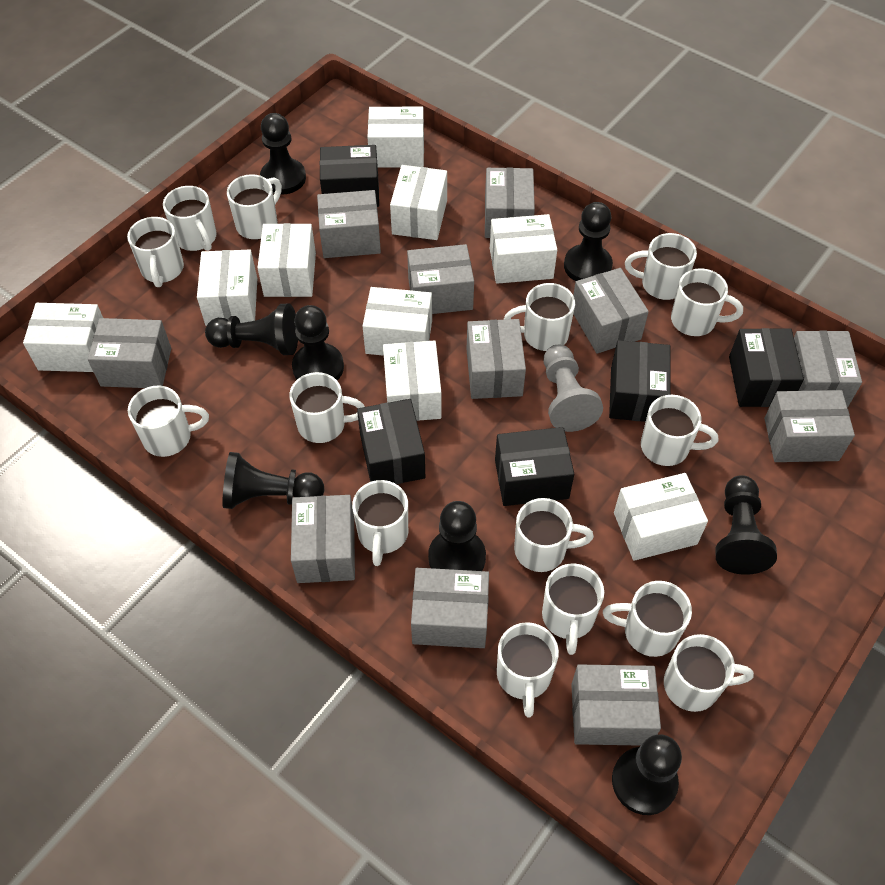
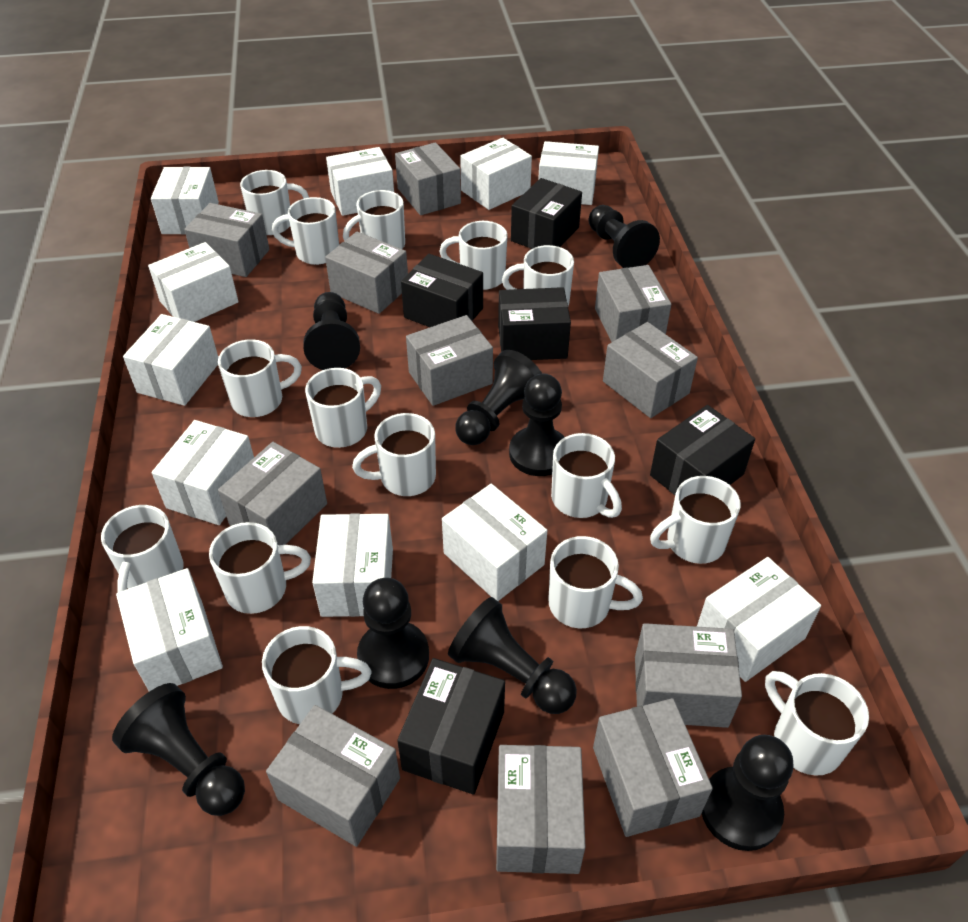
grey pawn: 1 -> 0
white box: 9 -> 11

